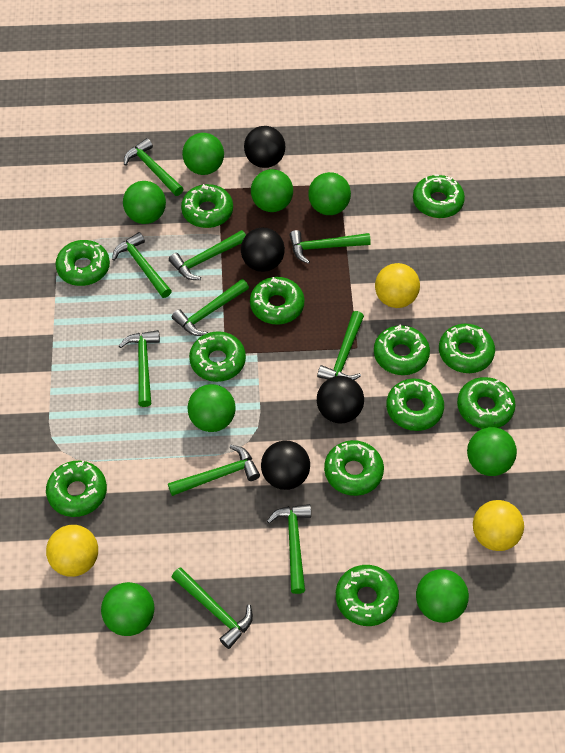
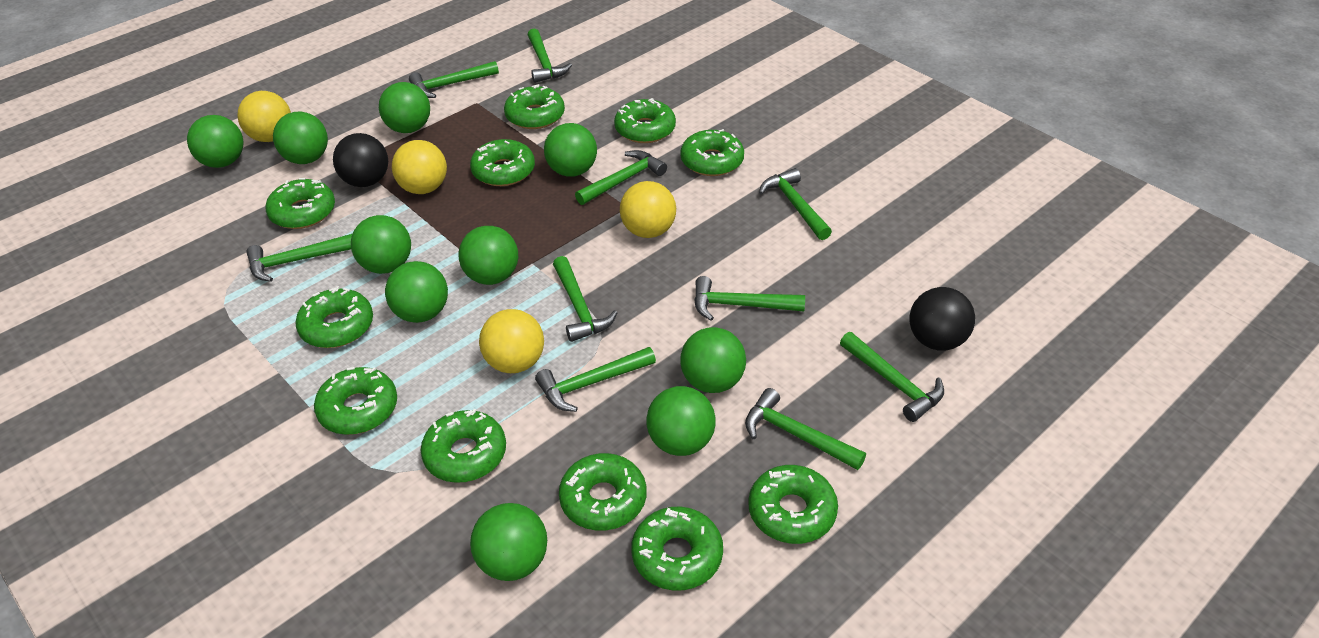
black ball: 4 -> 2
green ball: 8 -> 10
green donut: 12 -> 11
yellow ball: 3 -> 4

